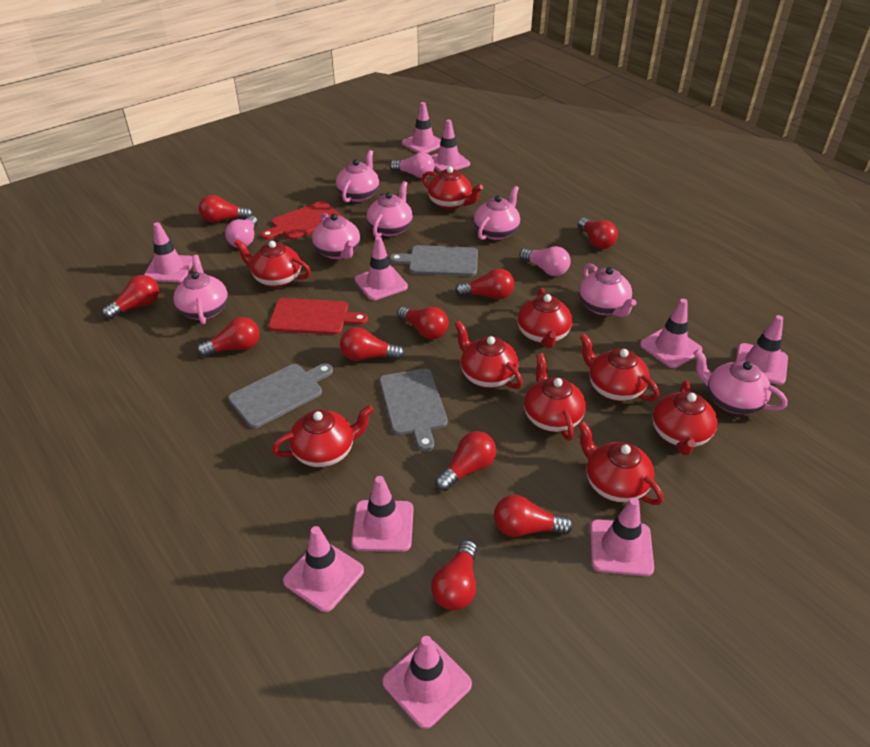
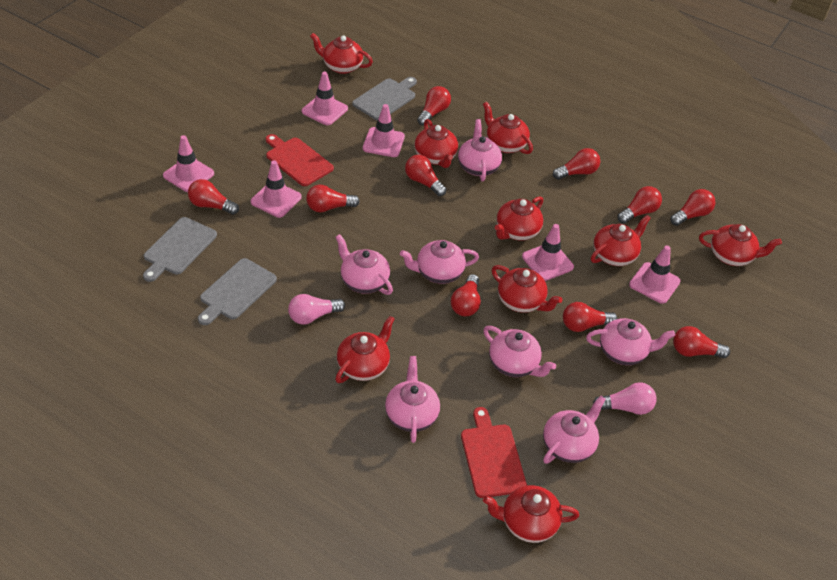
pink light bulb: 3 -> 2
pink traffic cone: 10 -> 6

